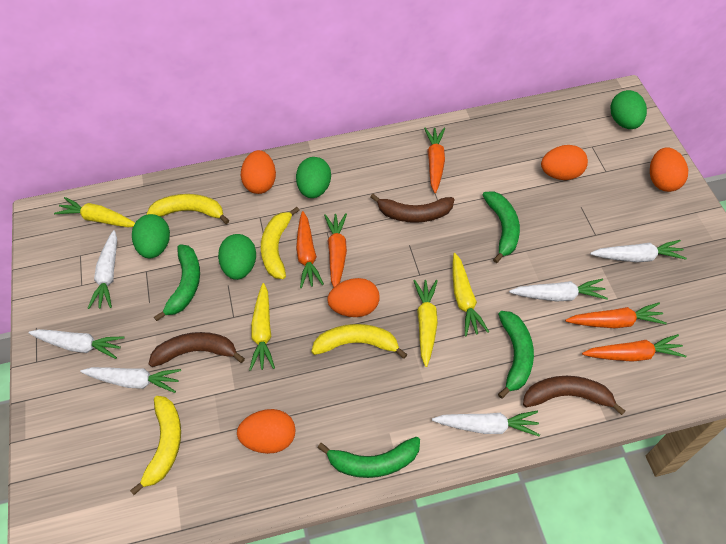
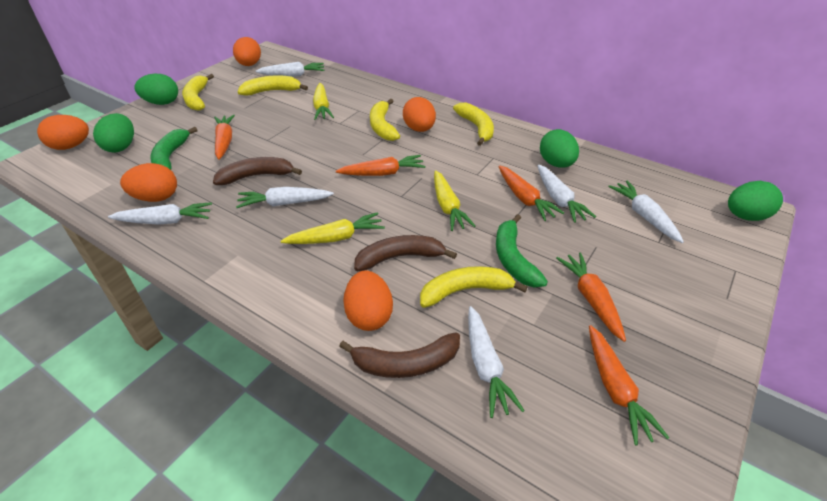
green banana: 4 -> 2
yellow banana: 4 -> 5
yellow carrot: 4 -> 3

